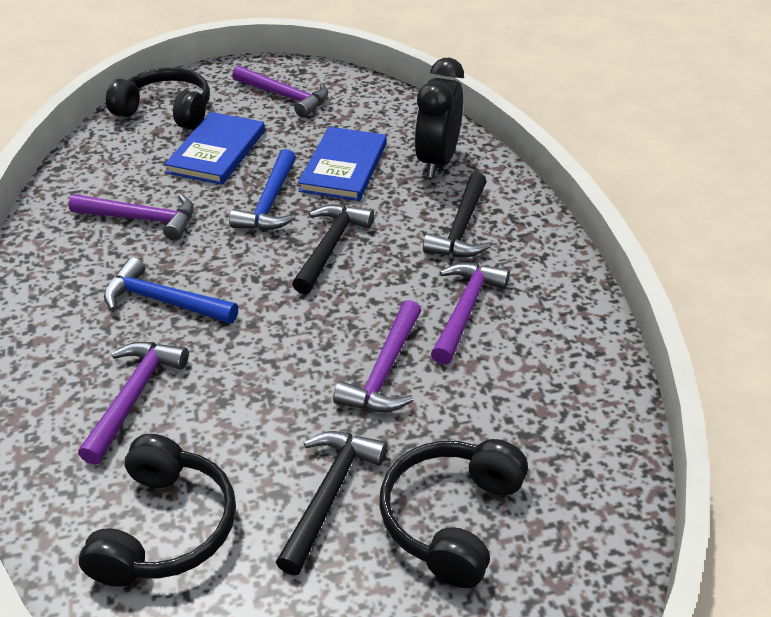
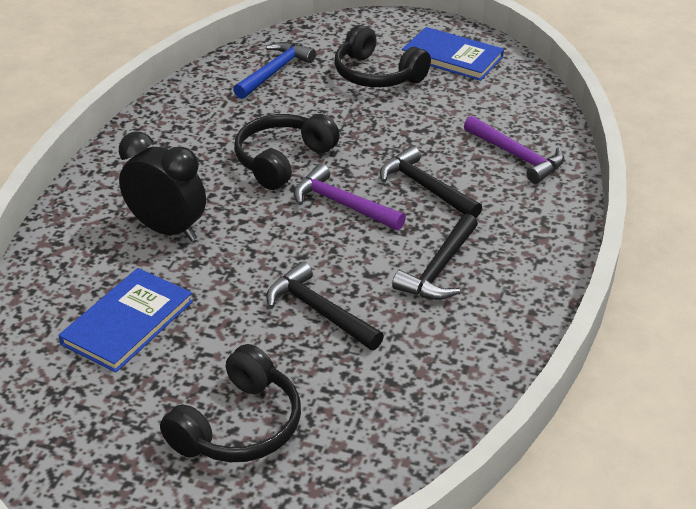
blue hammer: 2 -> 1
purple hammer: 5 -> 2

